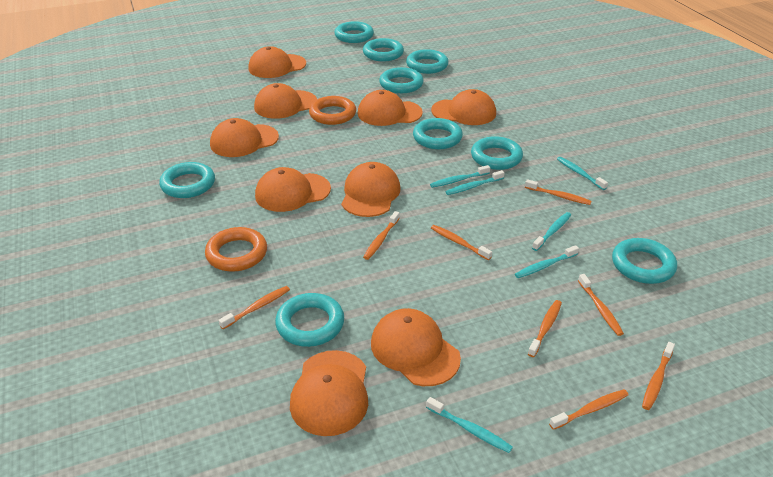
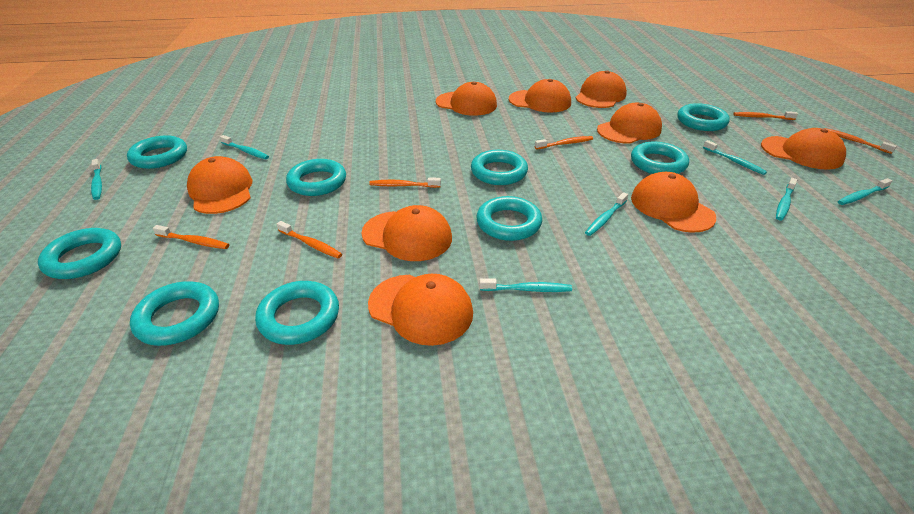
orange ring: 2 -> 0
orange toothbrush: 8 -> 6
turquoise toothbrush: 6 -> 7

